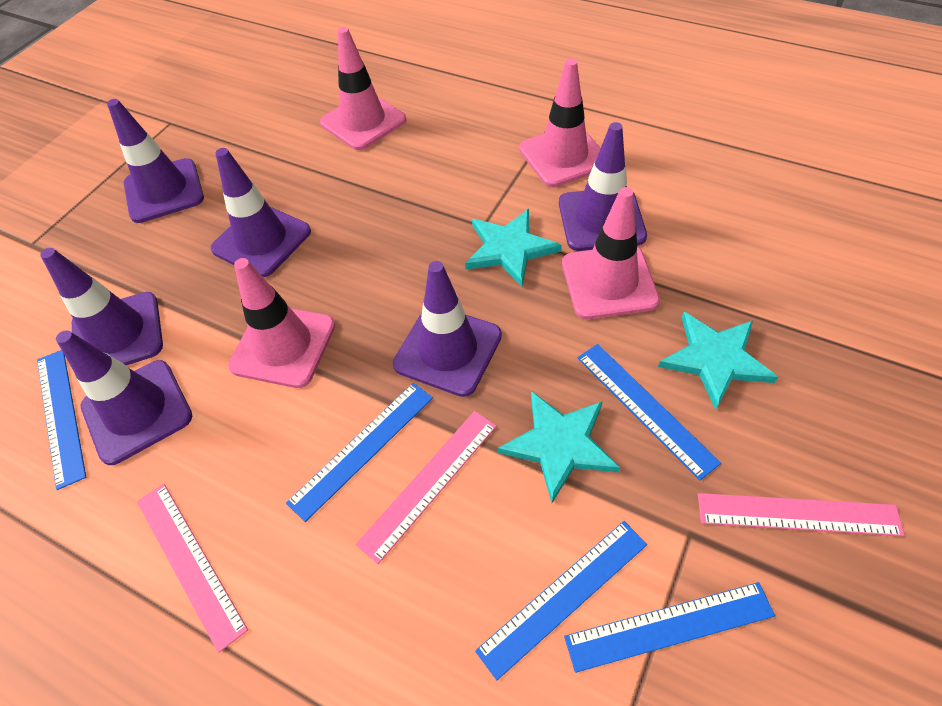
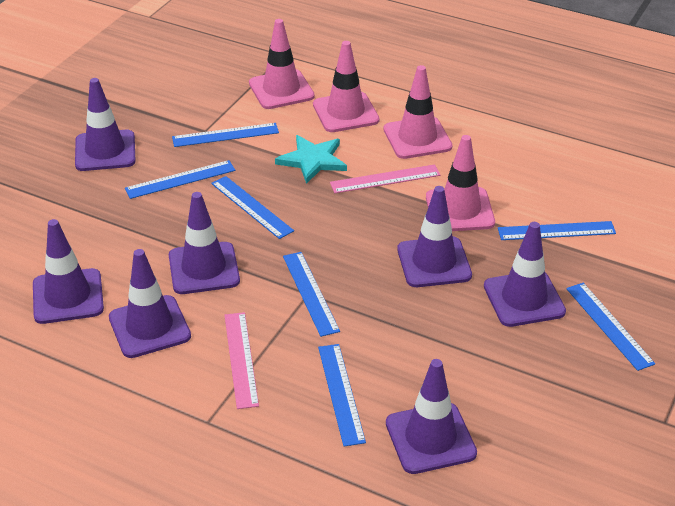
blue ruler: 5 -> 7
pink ruler: 3 -> 2
purple traffic cone: 6 -> 7
turquoise star: 3 -> 1

